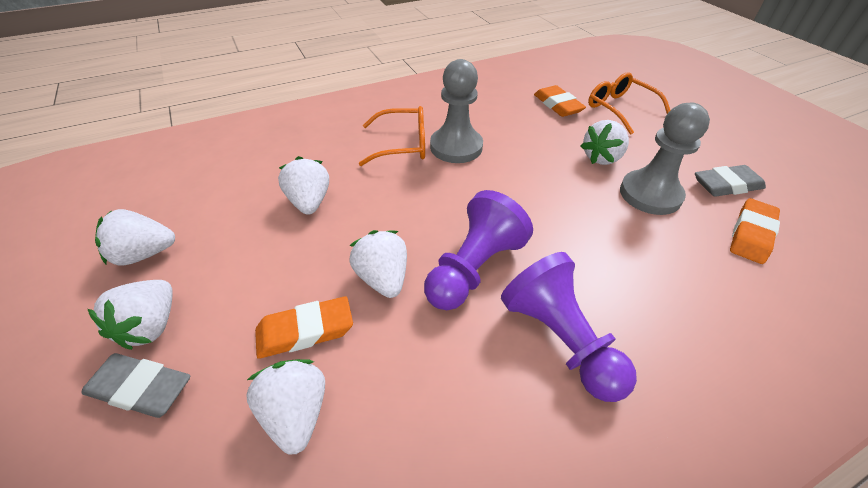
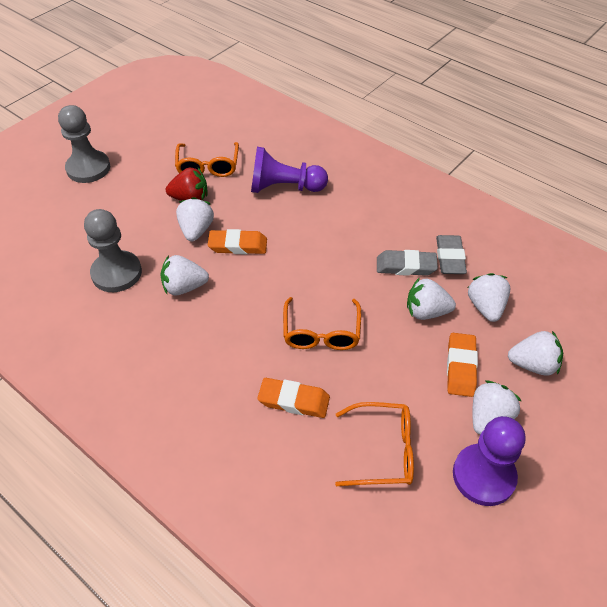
orange glasses: 2 -> 3
red strawberry: 0 -> 1

